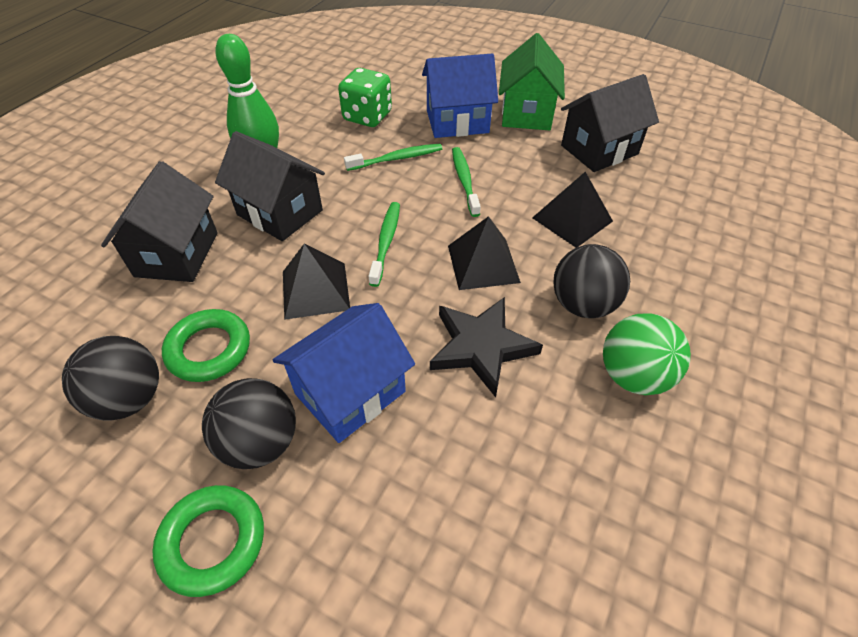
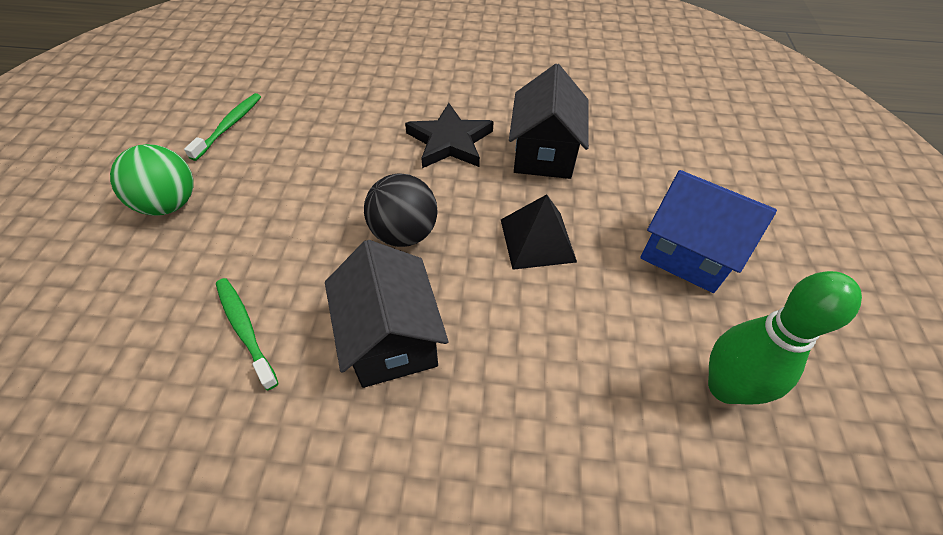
black ball: 3 -> 1
black house: 3 -> 2
black pyramid: 3 -> 1
blue house: 2 -> 1
green dice: 1 -> 0
green house: 1 -> 0
green ring: 2 -> 0
green toothbrush: 3 -> 2

